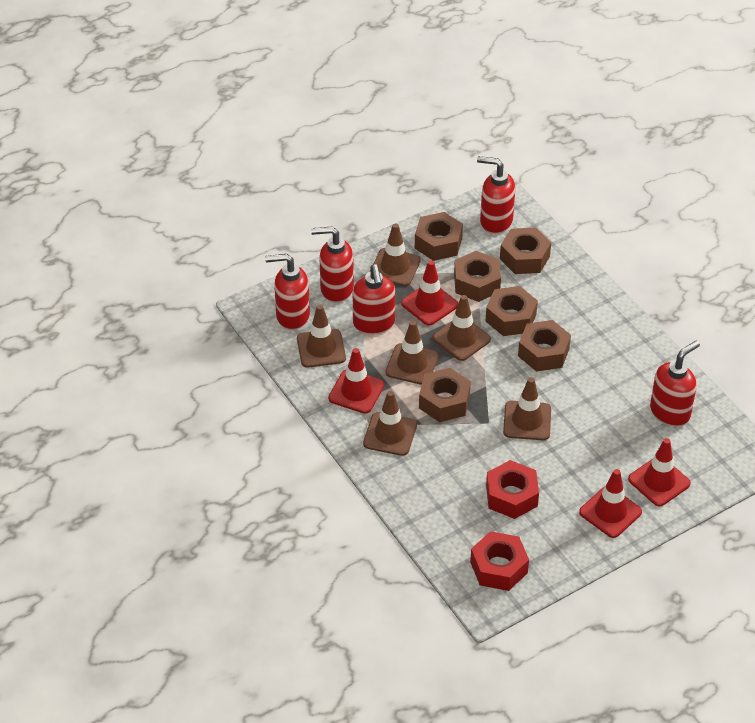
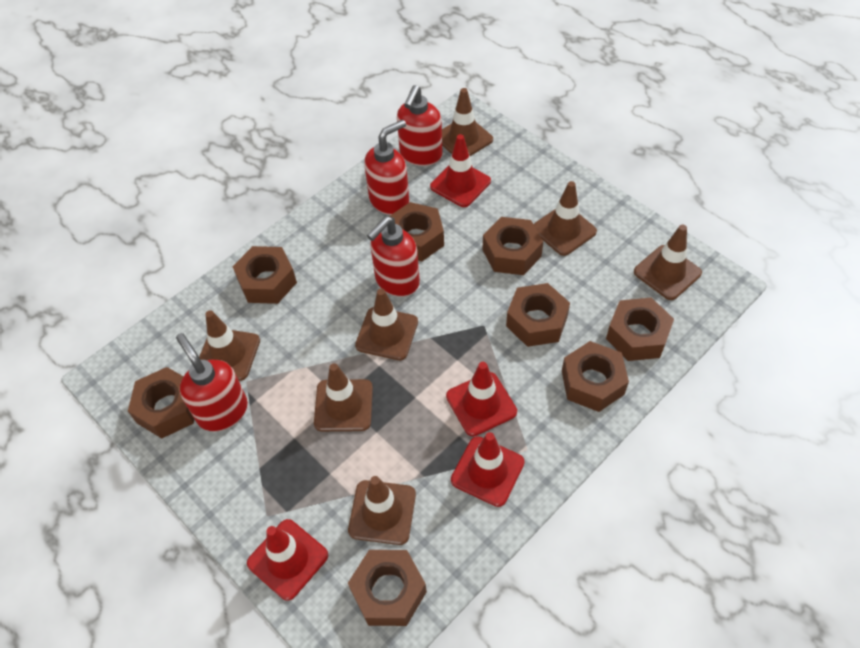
brown nut: 6 -> 8
brown traffic cone: 6 -> 7
red nut: 2 -> 0
red soap dispenser: 5 -> 4

